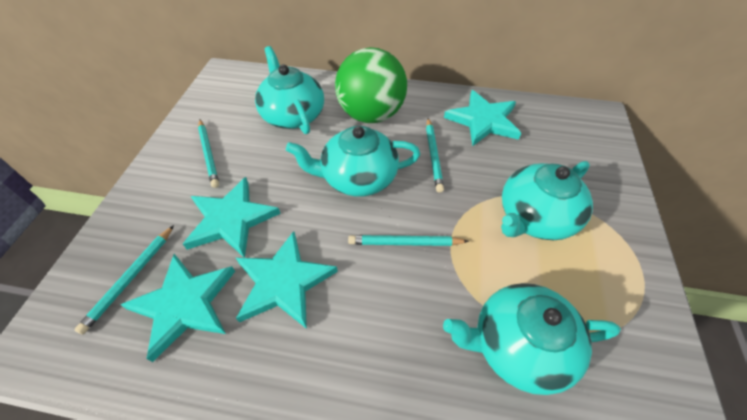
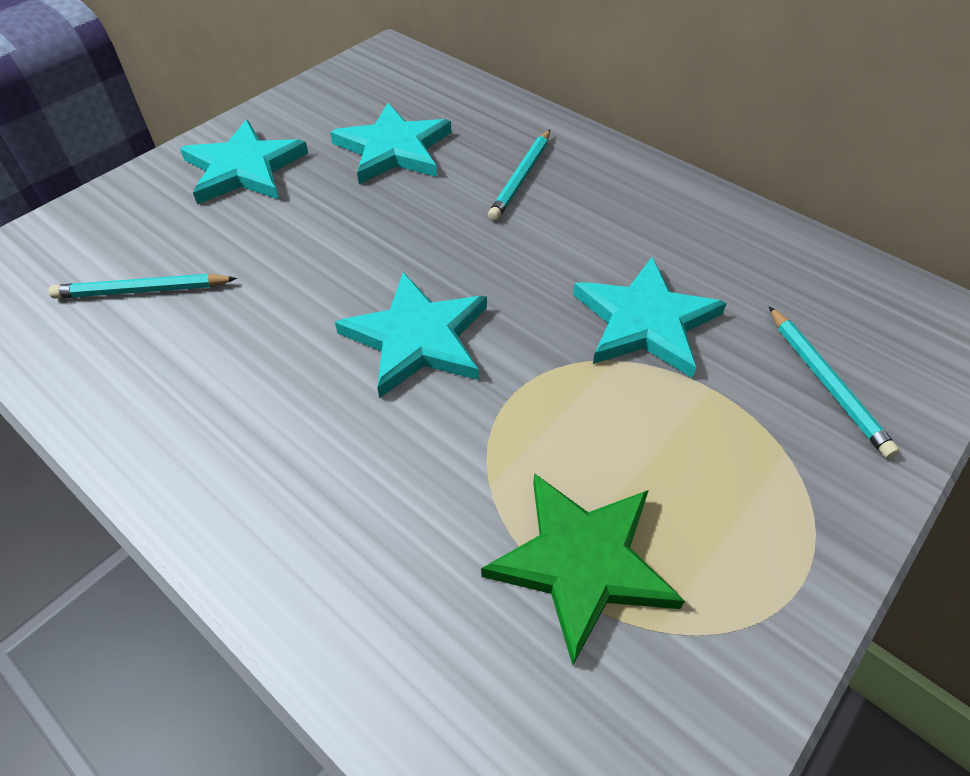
green ball: 1 -> 0
green star: 0 -> 1
turquoise pencil: 4 -> 3
turquoise teapot: 4 -> 0

